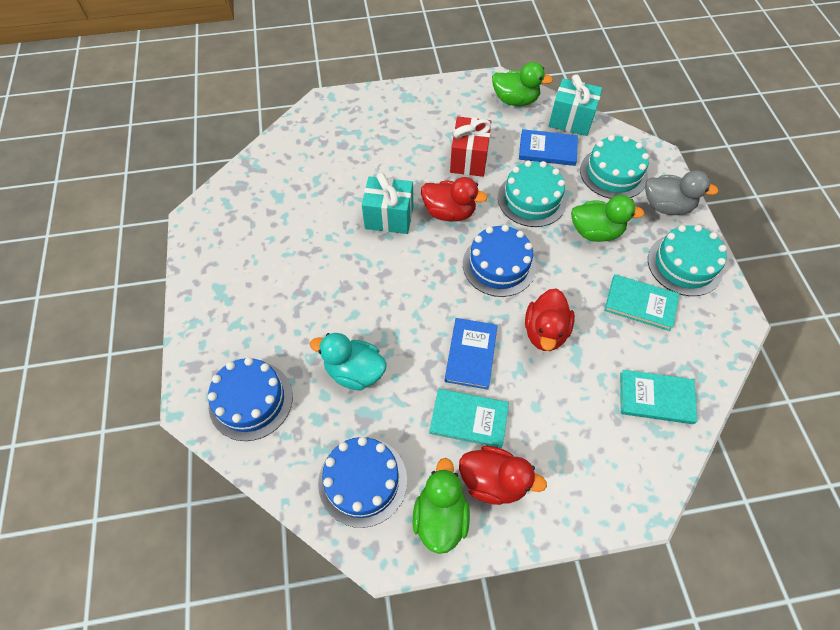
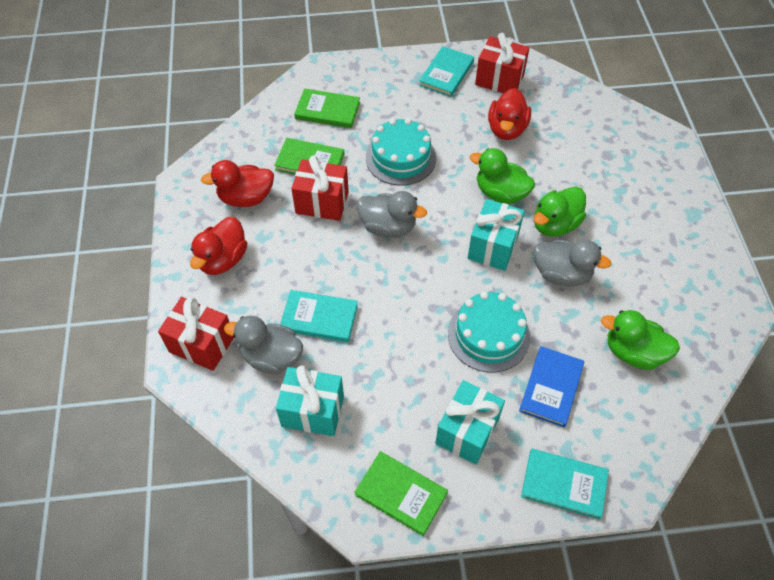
blue book: 2 -> 1
blue cake: 3 -> 0
green book: 0 -> 3
grey duck: 1 -> 3
red gift: 1 -> 3
turquoise cake: 3 -> 2
turquoise duck: 1 -> 0
turquoise gift: 2 -> 3

